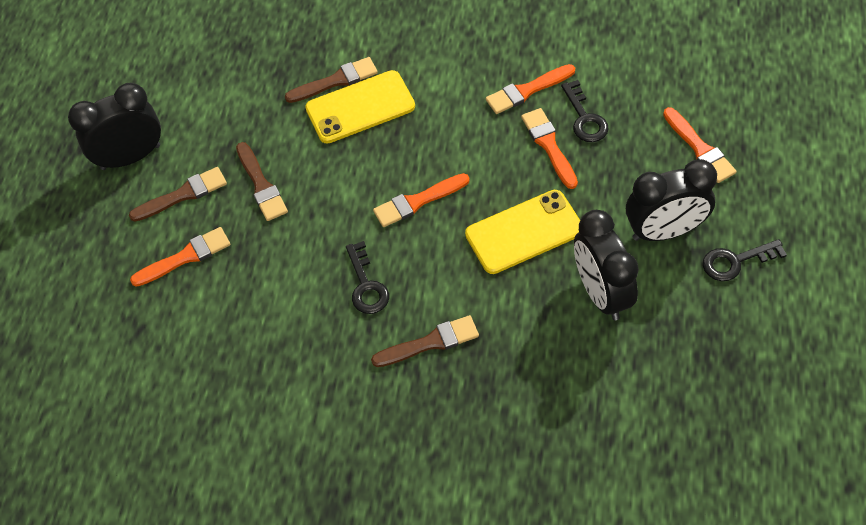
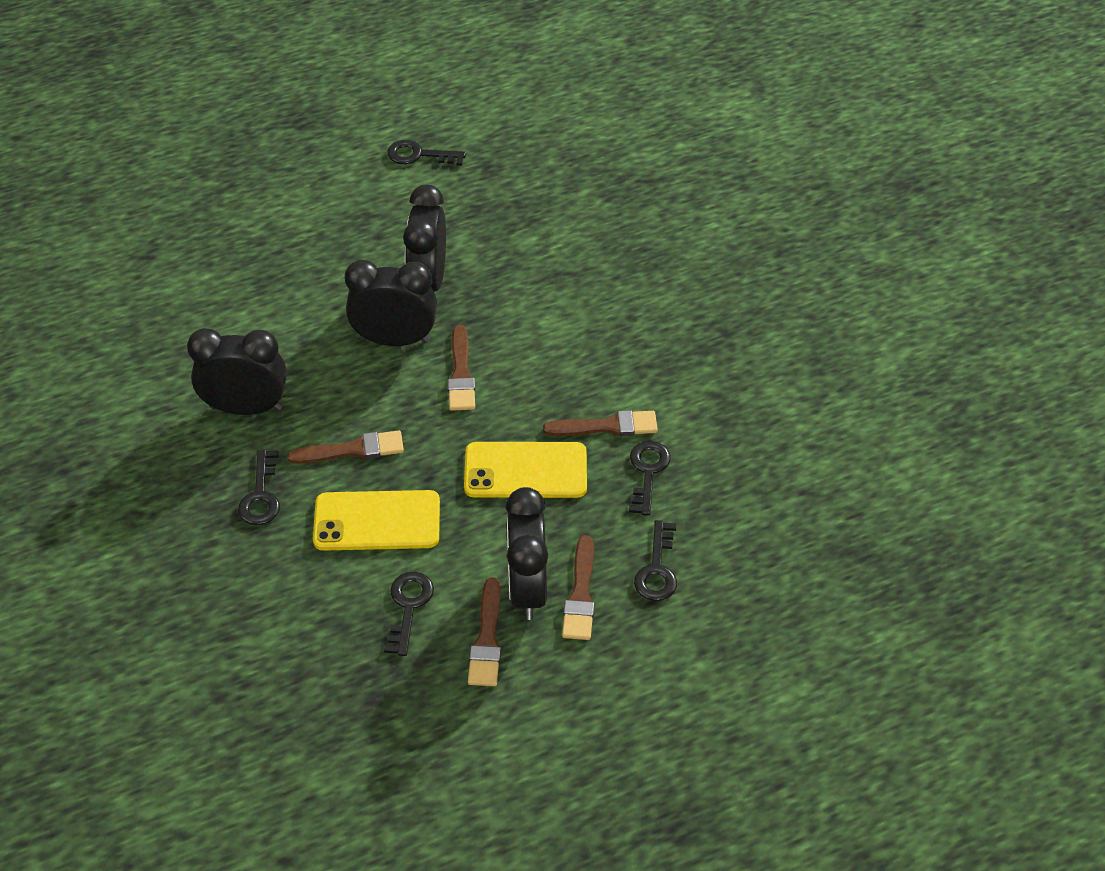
black clock: 3 -> 4
black key: 3 -> 5
brown brush: 4 -> 5
orange brush: 5 -> 0

